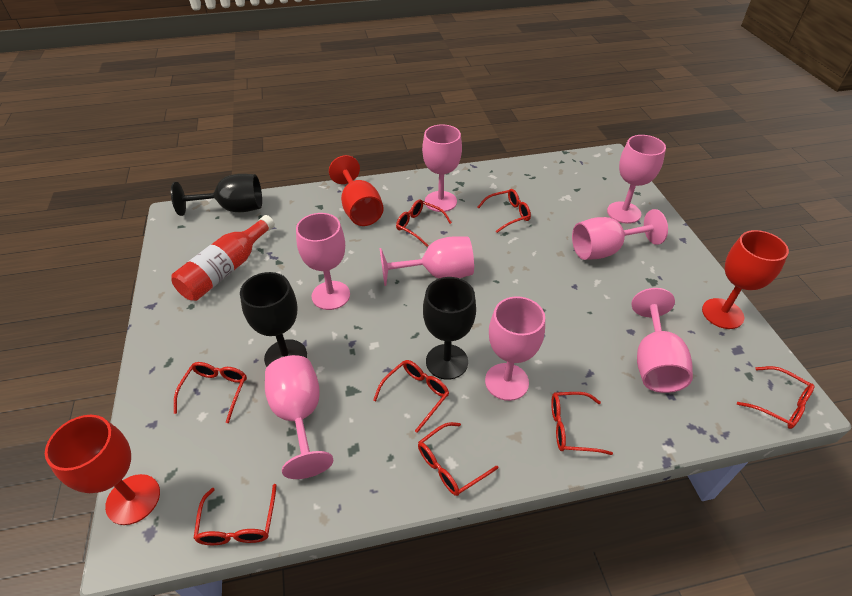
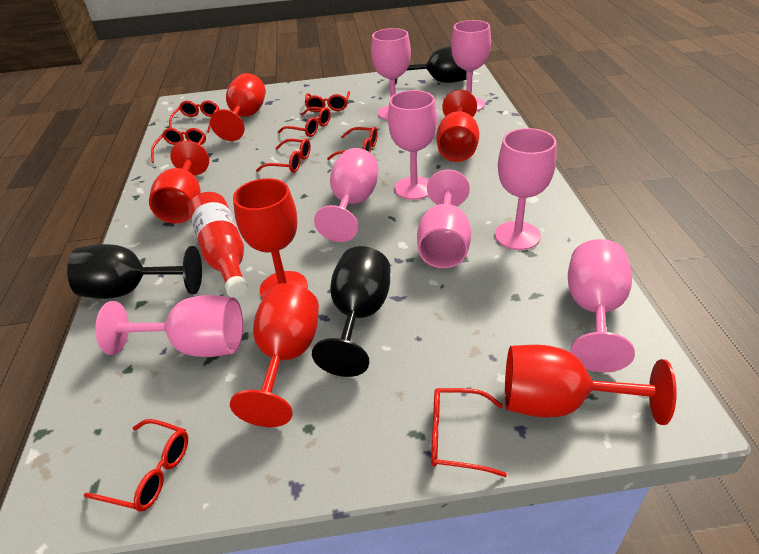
red goblet: 3 -> 6

